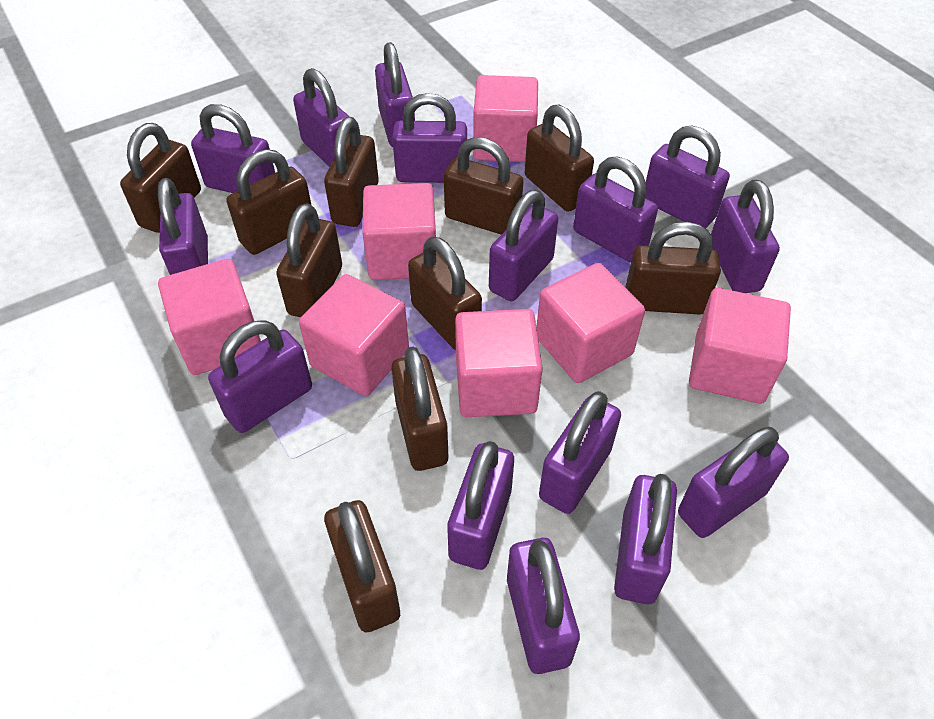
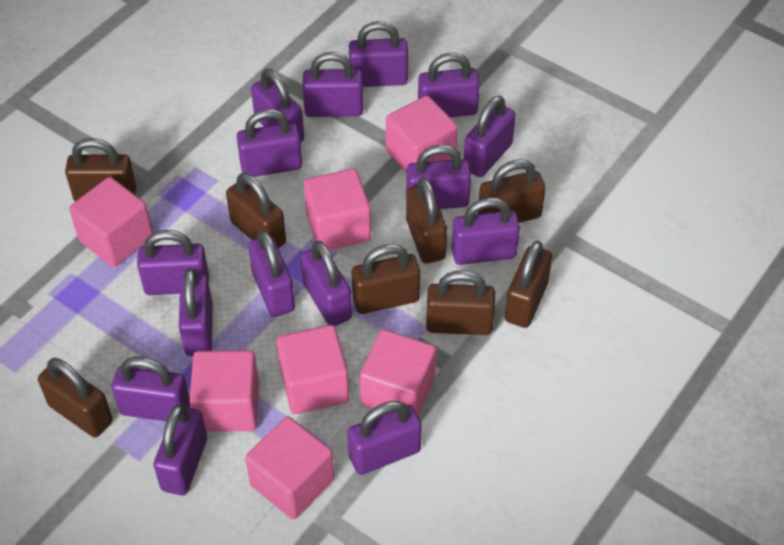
brown padlock: 10 -> 8

